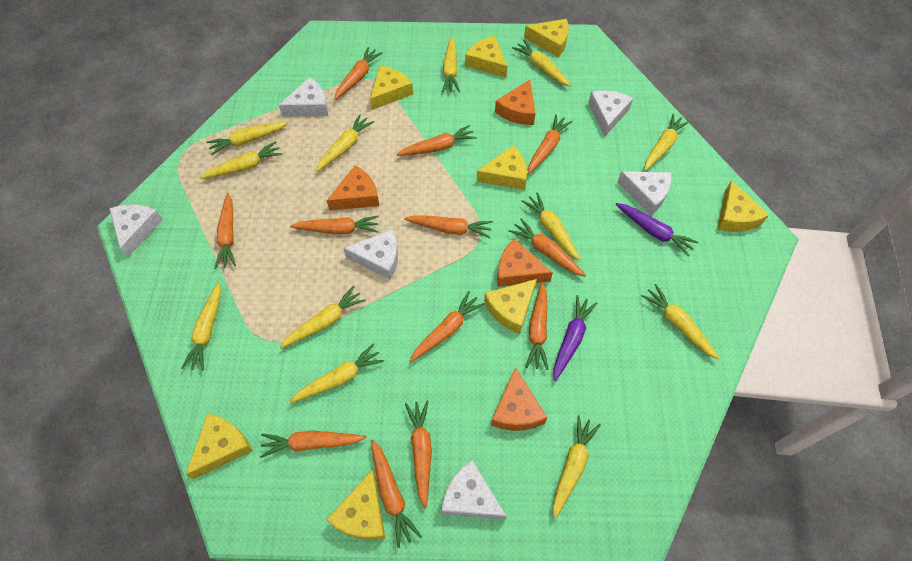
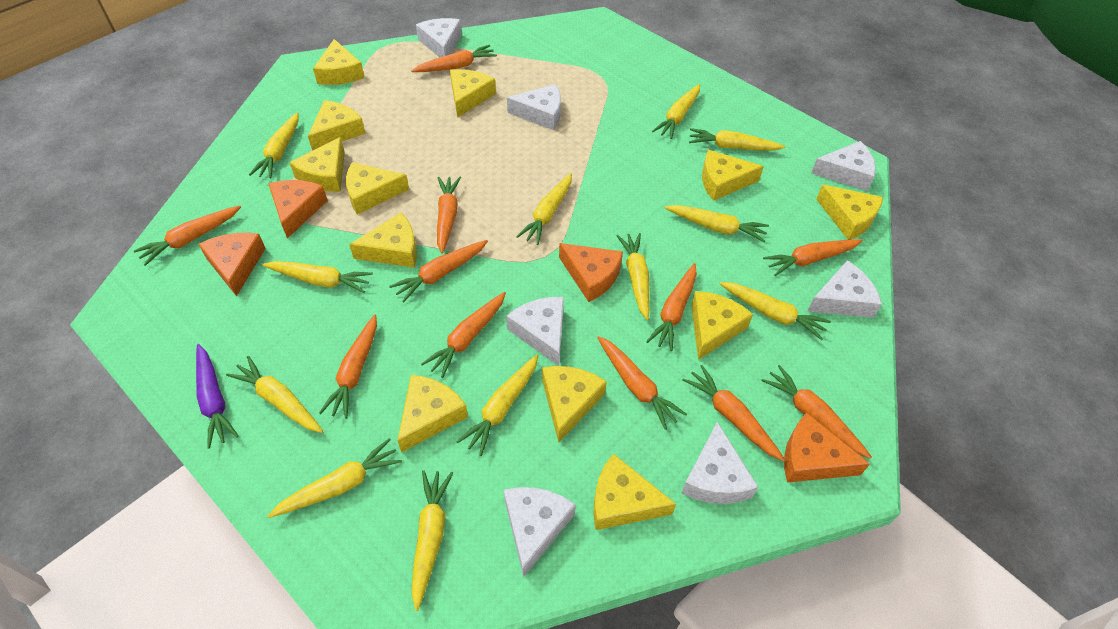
orange carrot: 12 -> 11
purple carrot: 2 -> 1
white cheese: 6 -> 7
yellow cheese: 8 -> 12

